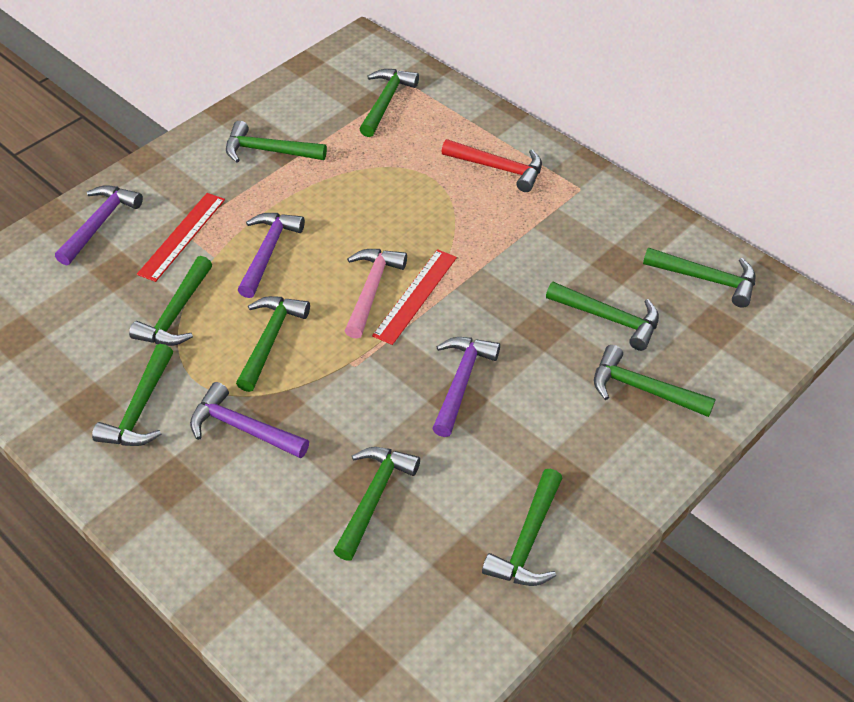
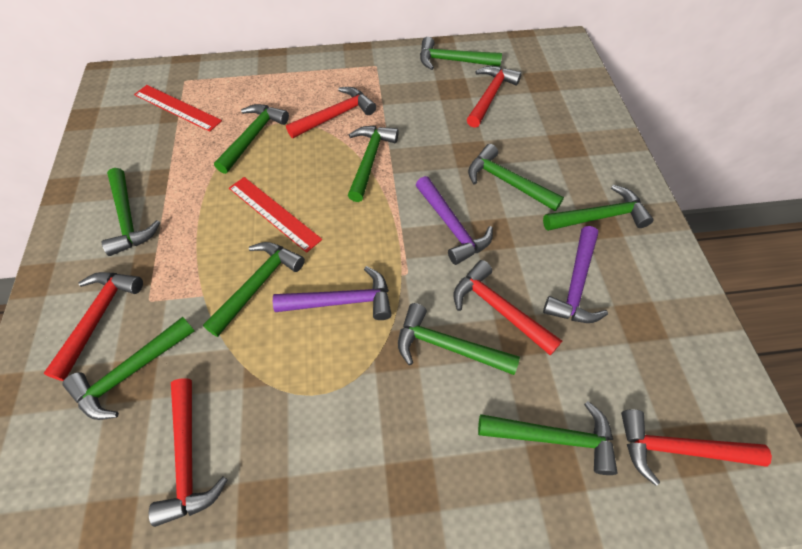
pink hammer: 1 -> 0
purple hammer: 4 -> 3
red hammer: 1 -> 6

